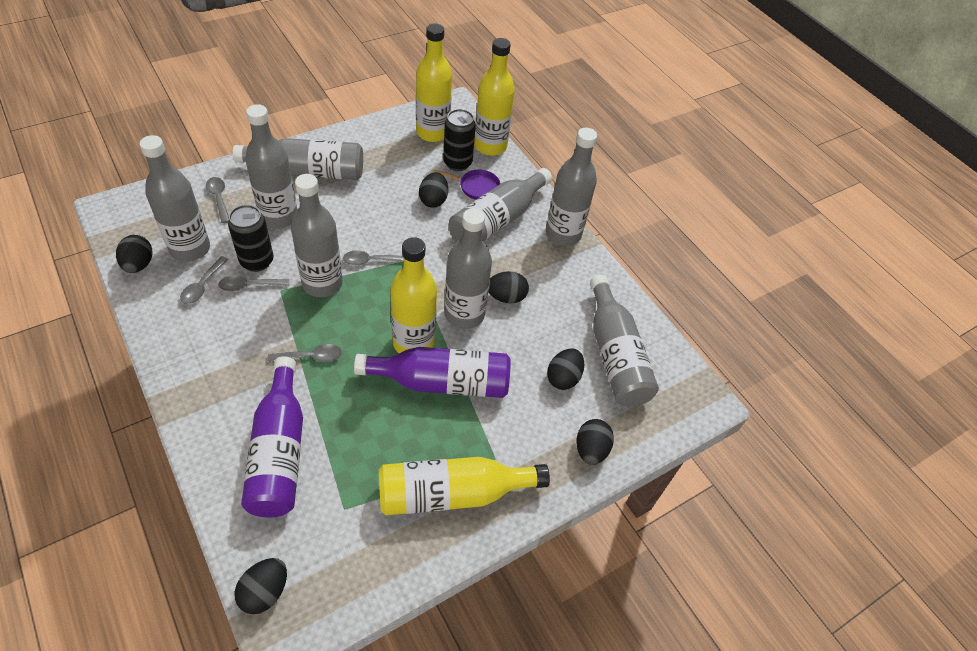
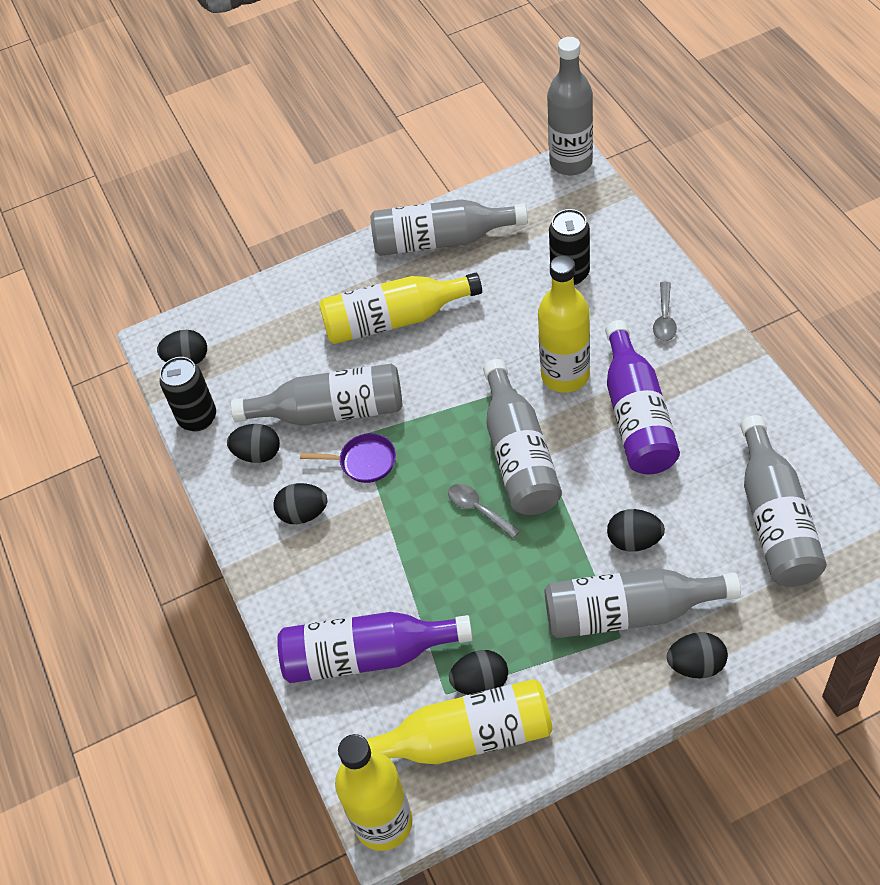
grey bottle: 8 -> 6
grey spoon: 5 -> 2

